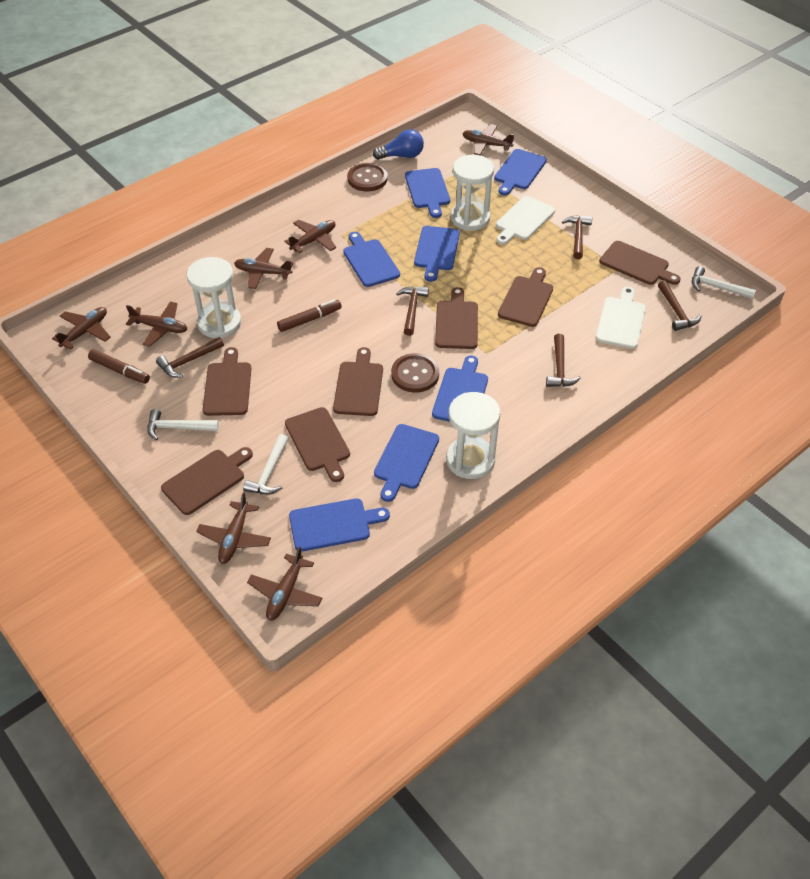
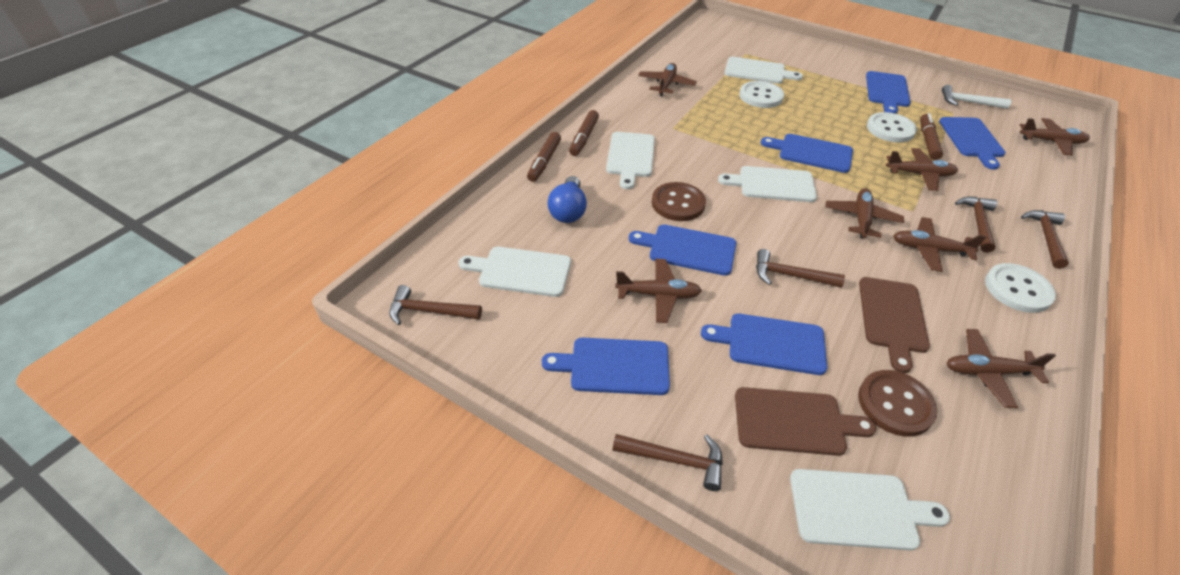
blue cutting board: 7 -> 6
brown cutting board: 7 -> 2
brown marker: 2 -> 3
white button: 0 -> 3
white cutting board: 2 -> 5
white hammer: 3 -> 1
white hourglass: 3 -> 0

